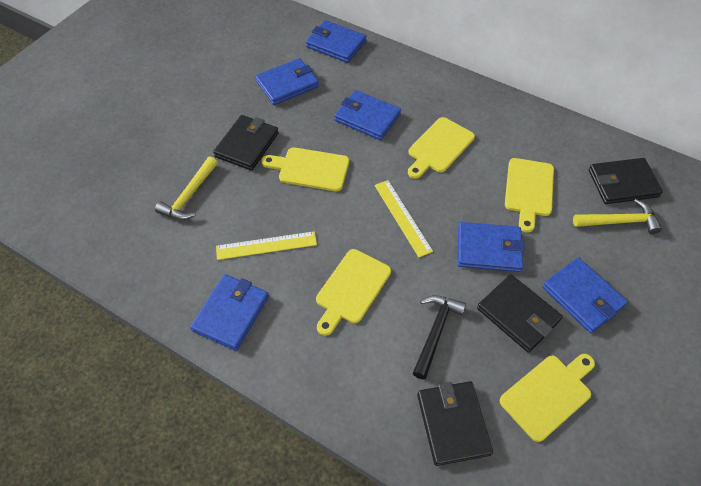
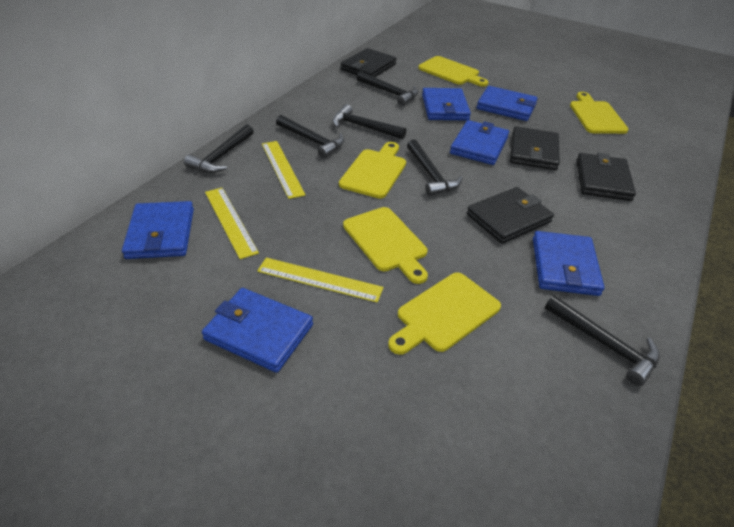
black hammer: 1 -> 6
yellow hammer: 2 -> 0
yellow ruler: 2 -> 3

